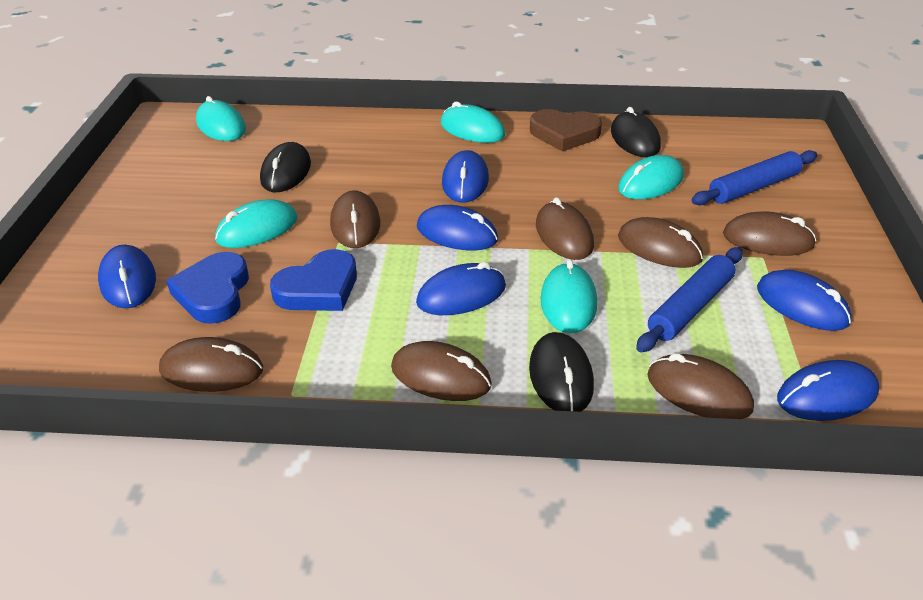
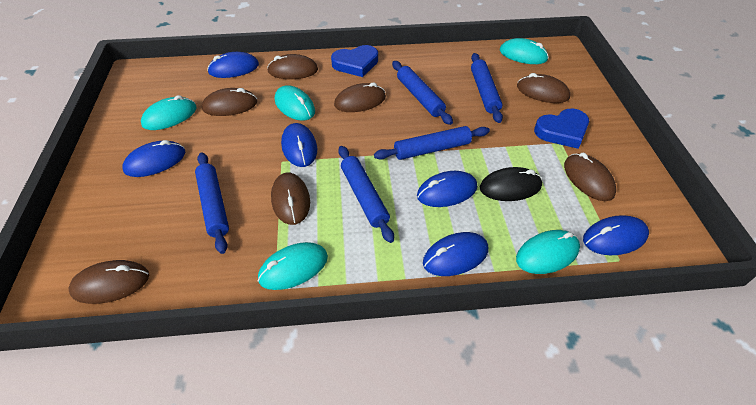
black mouse: 3 -> 1
blue rolling pin: 2 -> 5
brown heart: 1 -> 0

